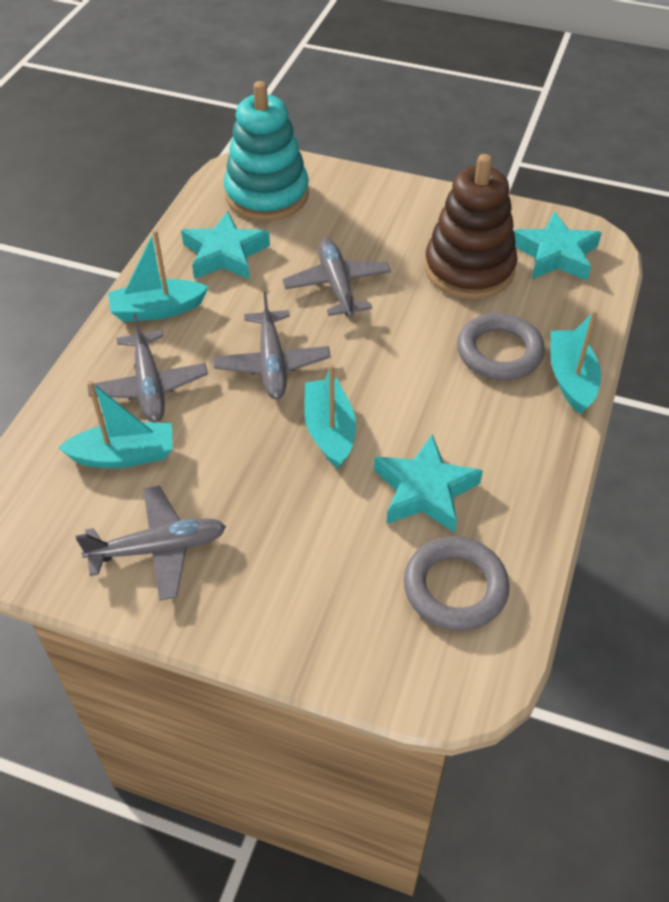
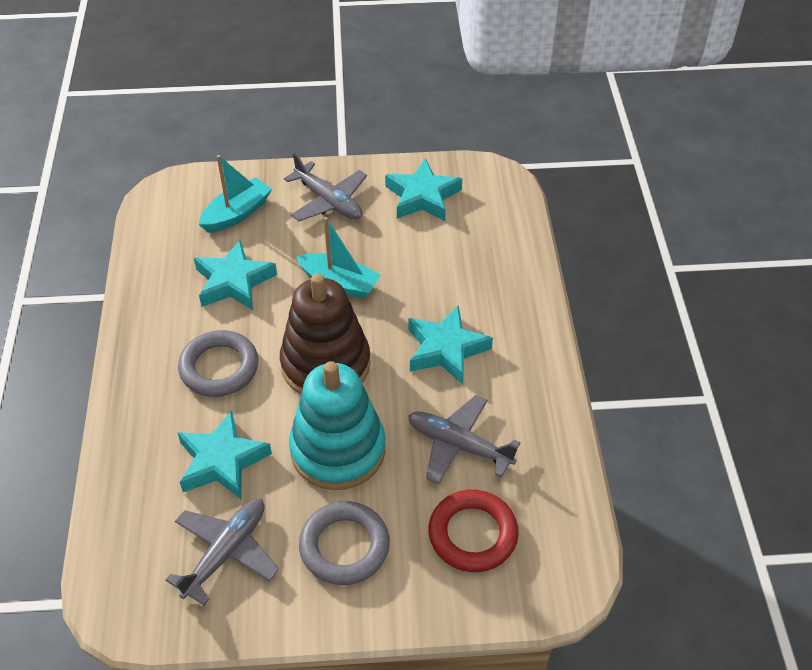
grey plane: 4 -> 3
red ring: 0 -> 1
turquoise boat: 4 -> 2
turquoise star: 3 -> 4

